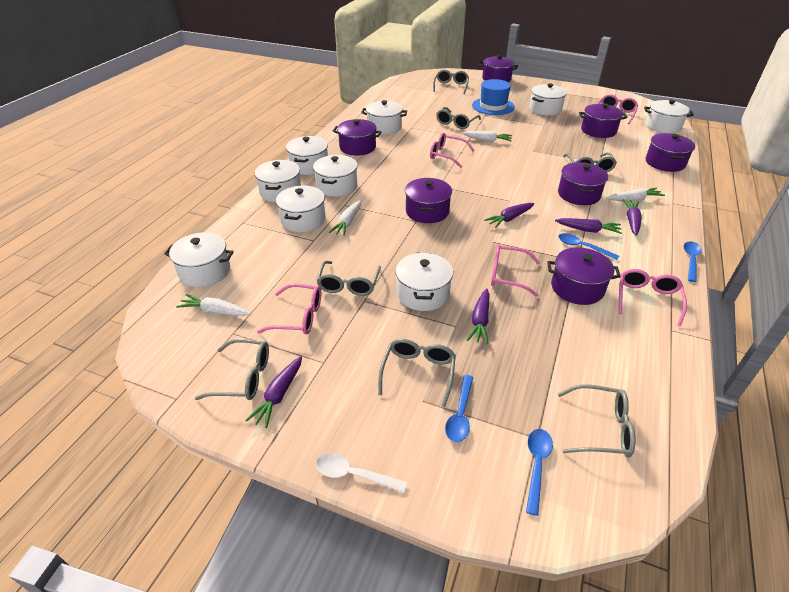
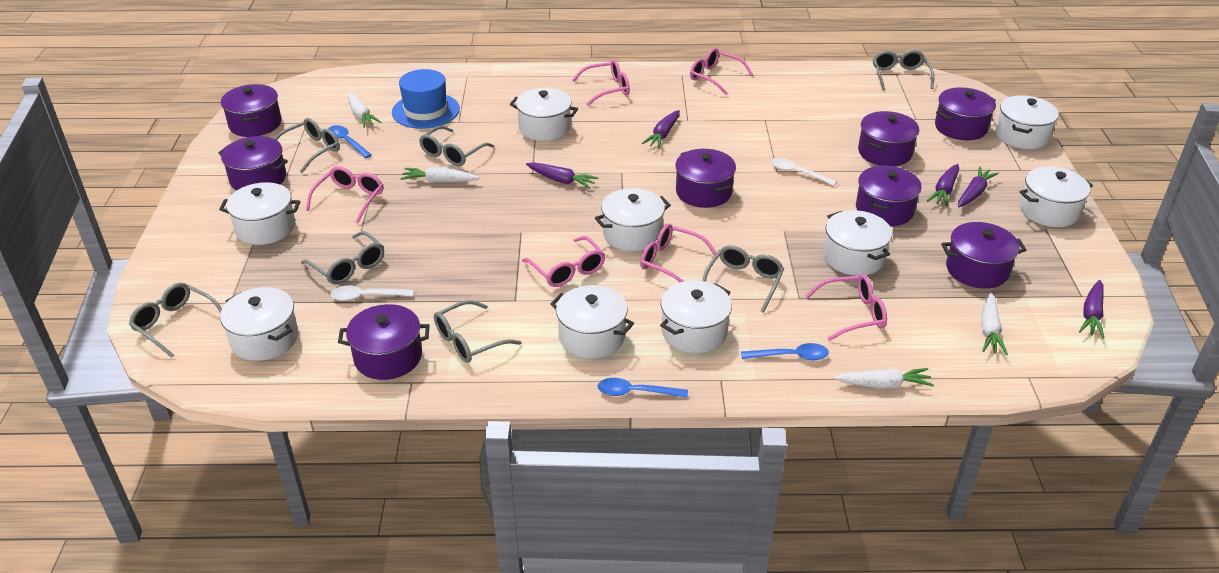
blue spoon: 4 -> 3
pink glasses: 5 -> 6
purple pot: 7 -> 8
white spoon: 1 -> 2

